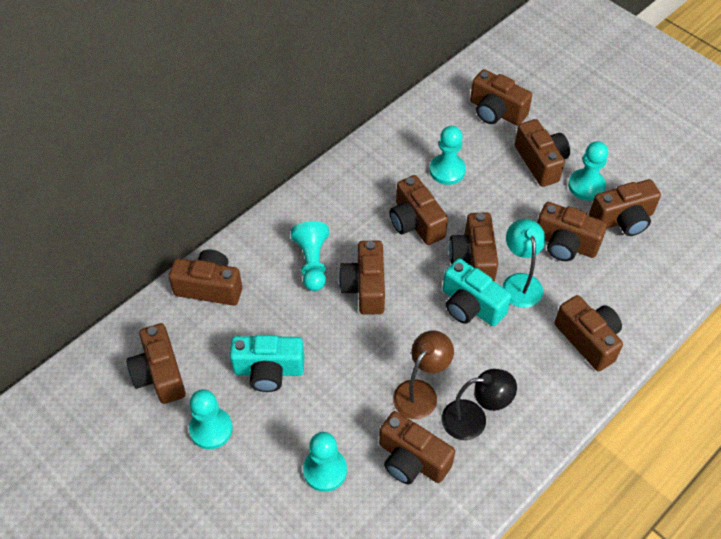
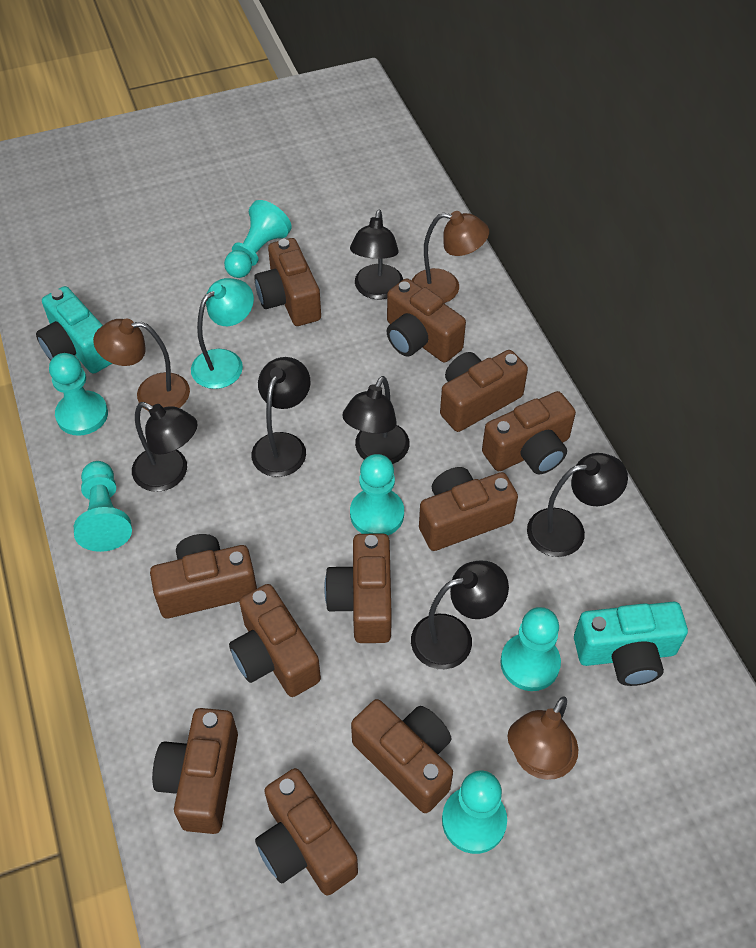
black lamp: 1 -> 6
brown lamp: 1 -> 3
turquoise pawn: 5 -> 6

